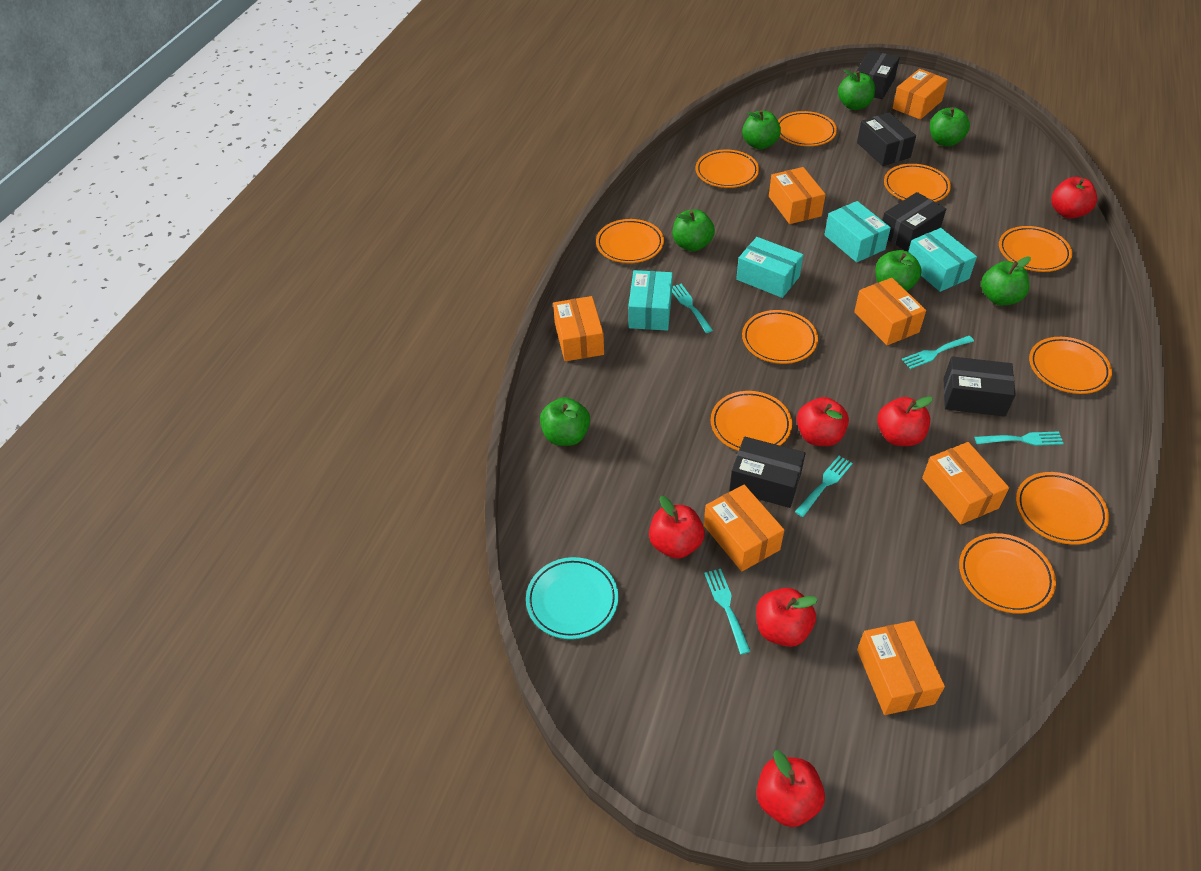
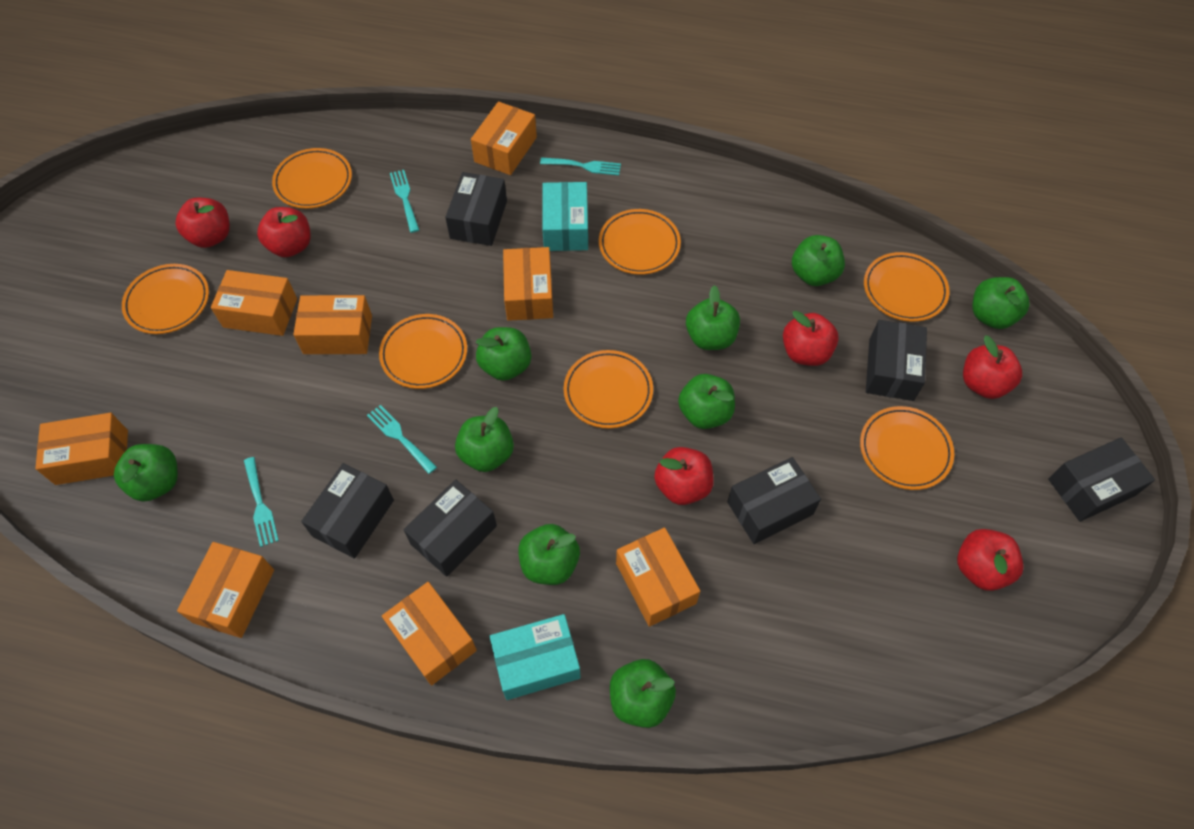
black box: 5 -> 6
green apple: 7 -> 9
orange box: 7 -> 8
orange plate: 10 -> 7
turquoise box: 4 -> 2
turquoise fork: 5 -> 4
turquoise plate: 1 -> 0

